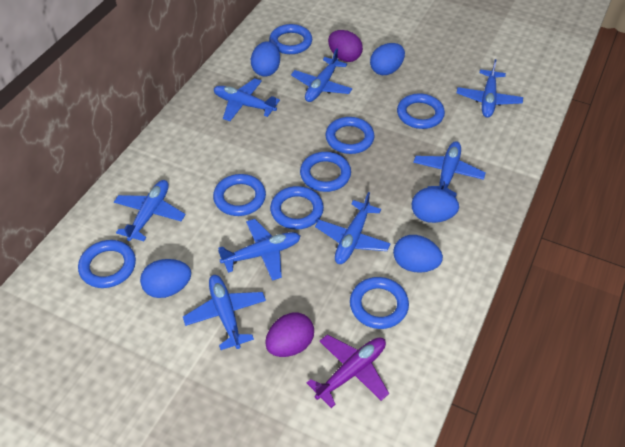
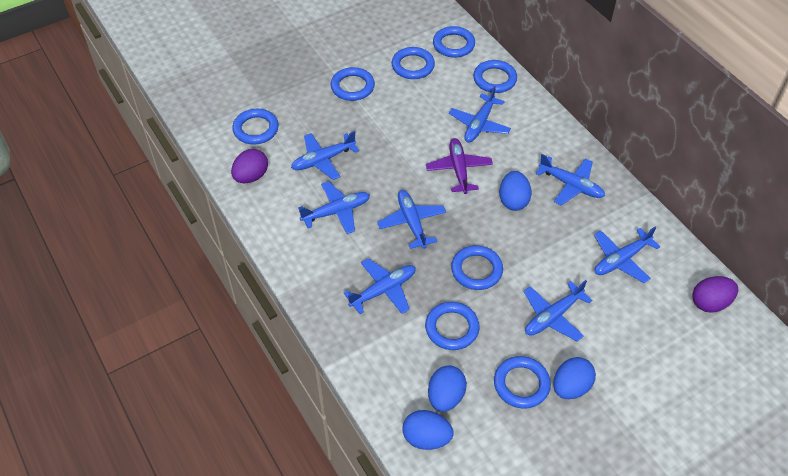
blue egg: 5 -> 4

